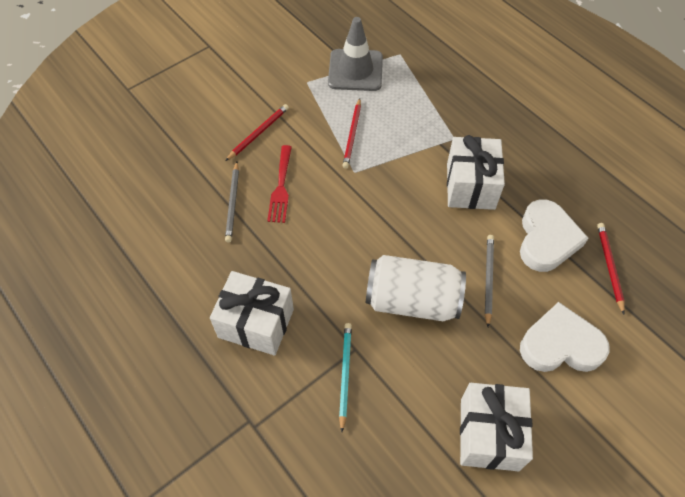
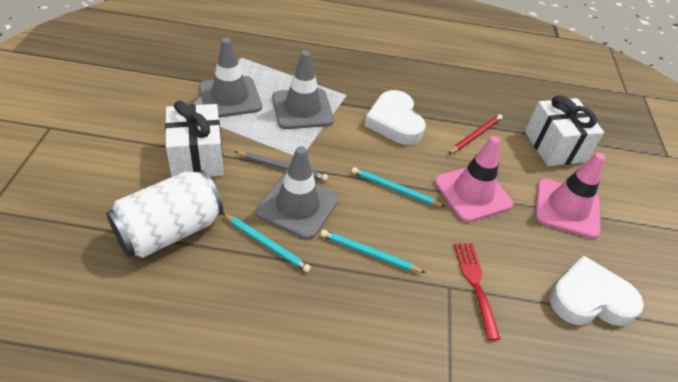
grey pencil: 2 -> 1
grey traffic cone: 1 -> 3
pink traffic cone: 0 -> 2
red pencil: 3 -> 1
turquoise pencil: 1 -> 3
white gift: 3 -> 2

